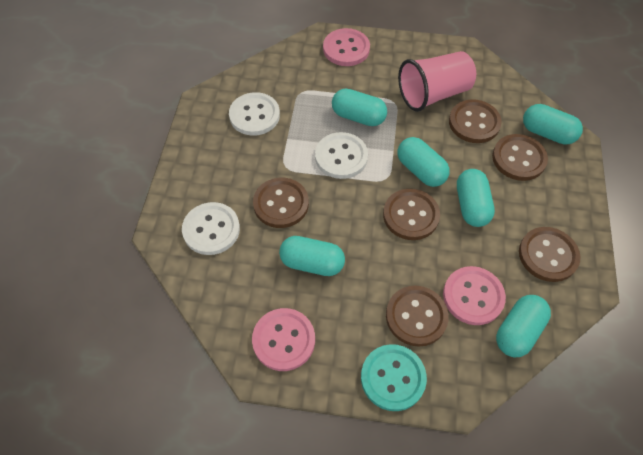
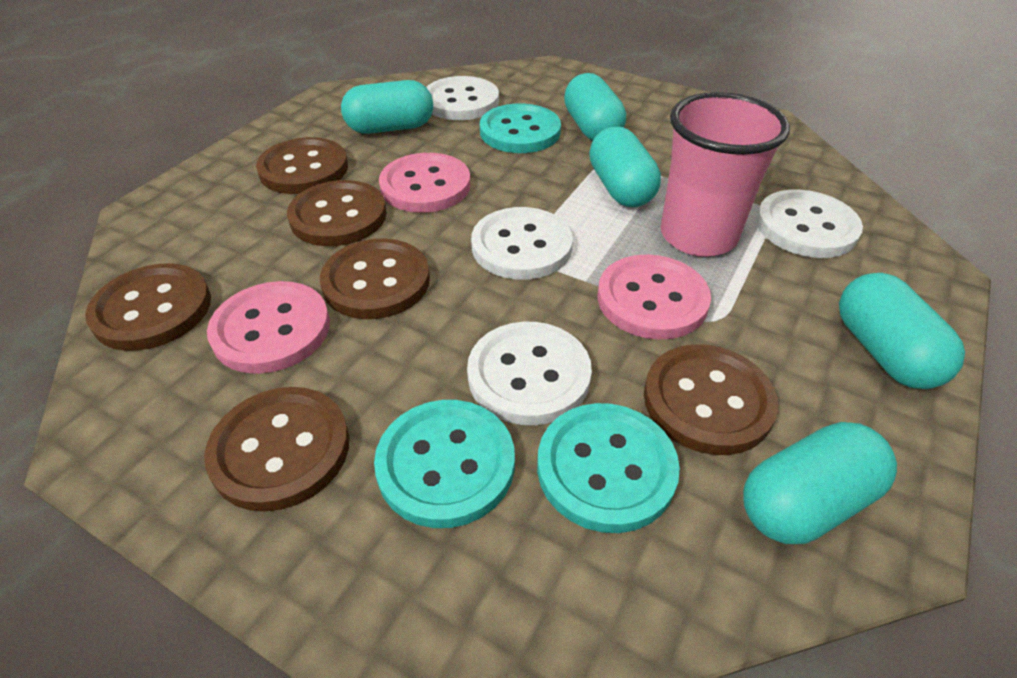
turquoise button: 1 -> 3
turquoise capsule: 6 -> 5
white button: 3 -> 4

